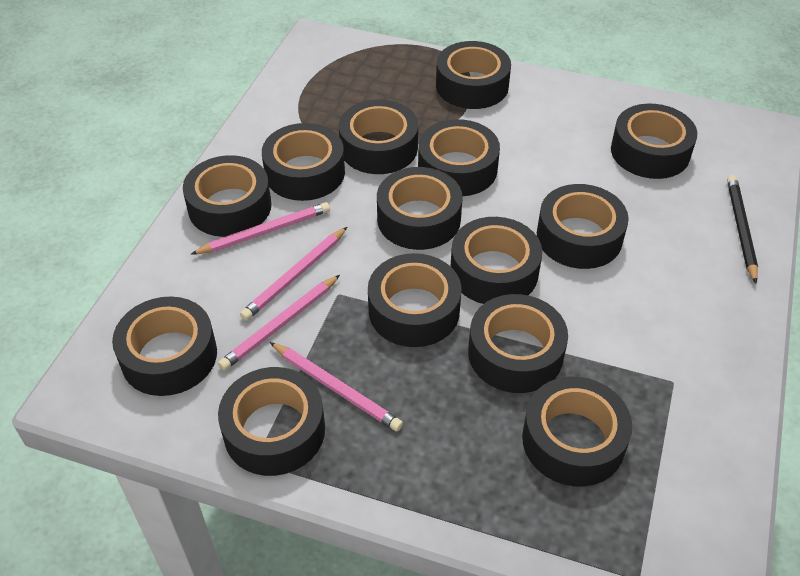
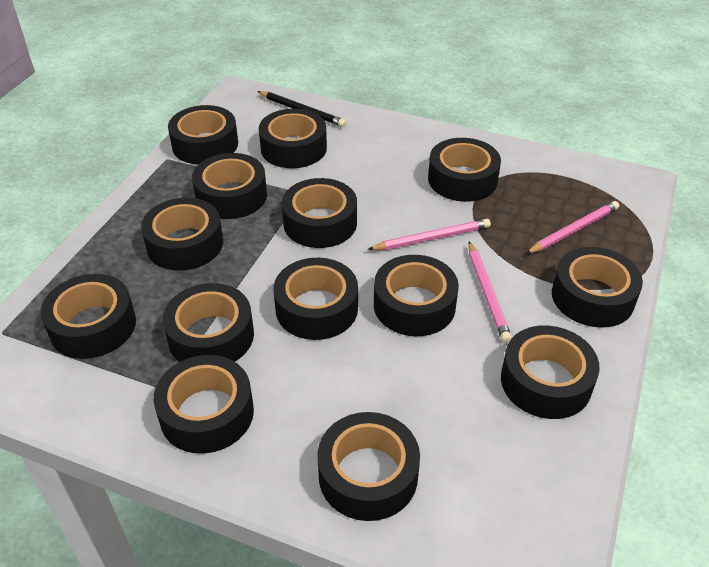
pink pencil: 4 -> 3

